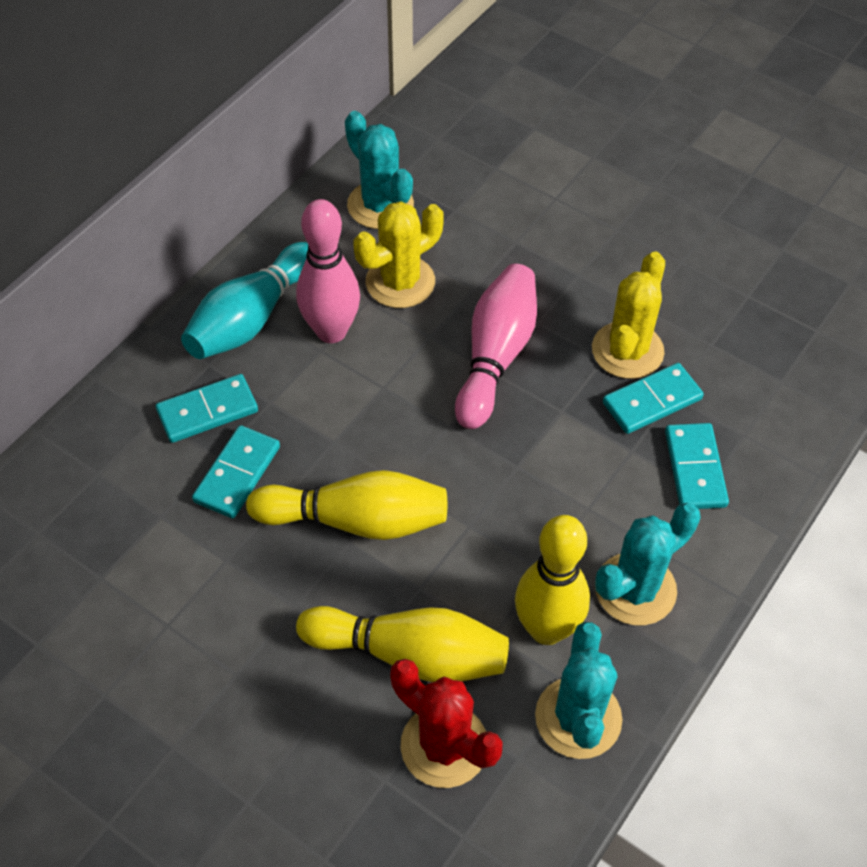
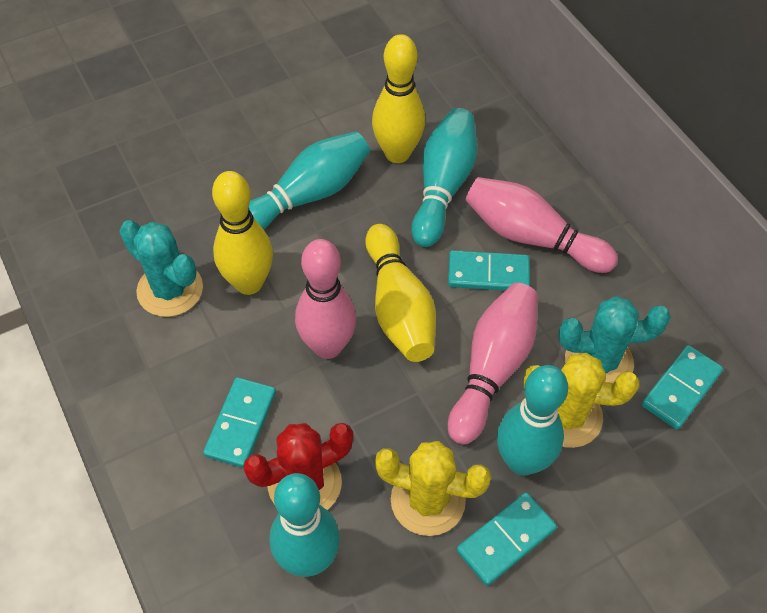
pink bowling pin: 2 -> 3
turquoise bowling pin: 1 -> 4
turquoise cactus: 3 -> 2

